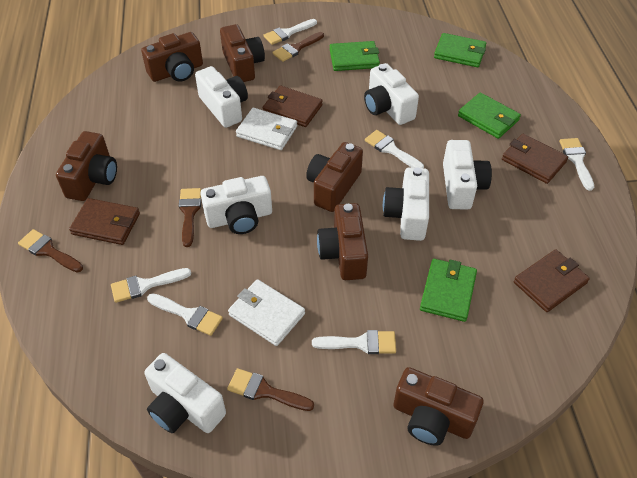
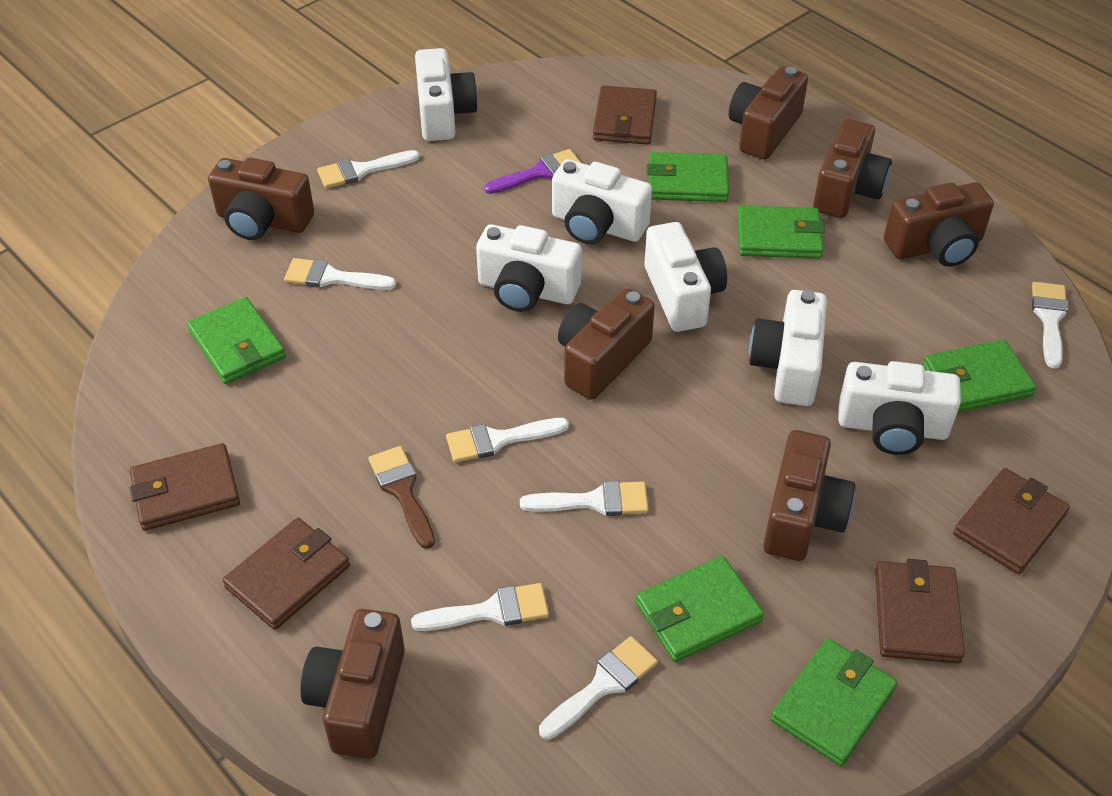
brown brush: 4 -> 1
brown camera: 6 -> 7
brown wallet: 4 -> 5
green wallet: 4 -> 6
purple brush: 0 -> 1
white brush: 6 -> 7
white wallet: 2 -> 0

